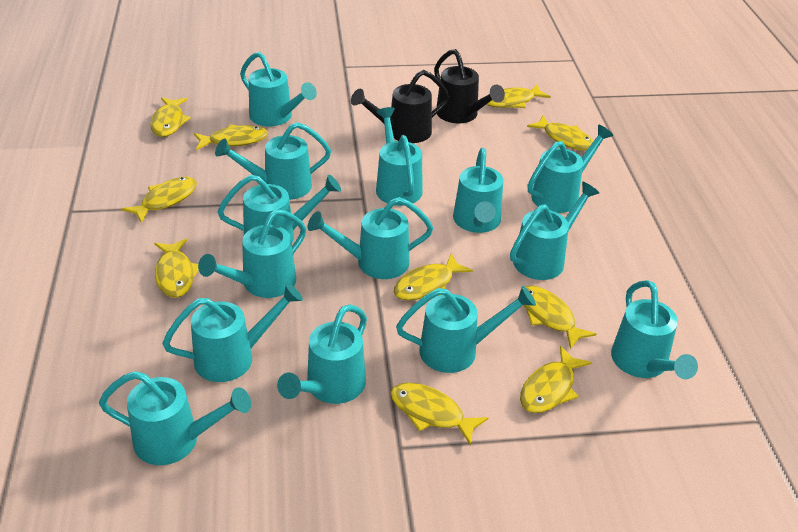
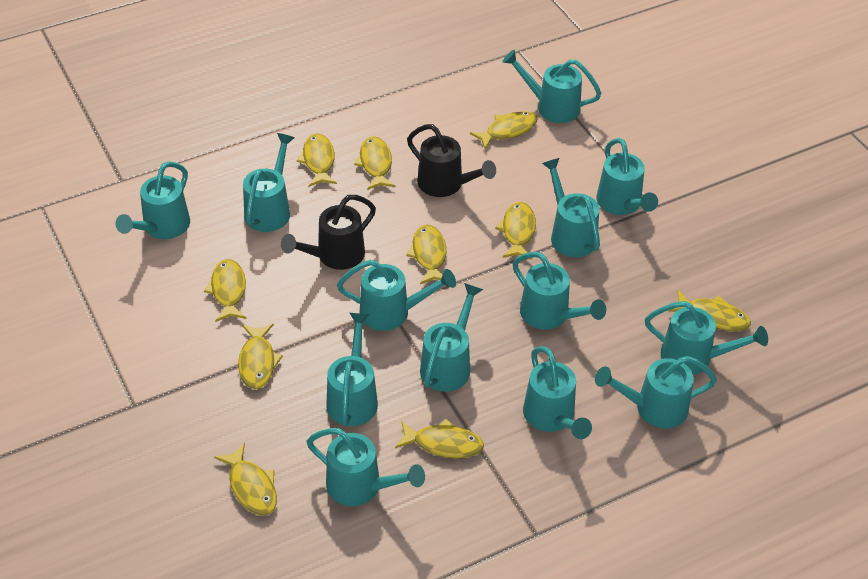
turquoise watering can: 14 -> 13

